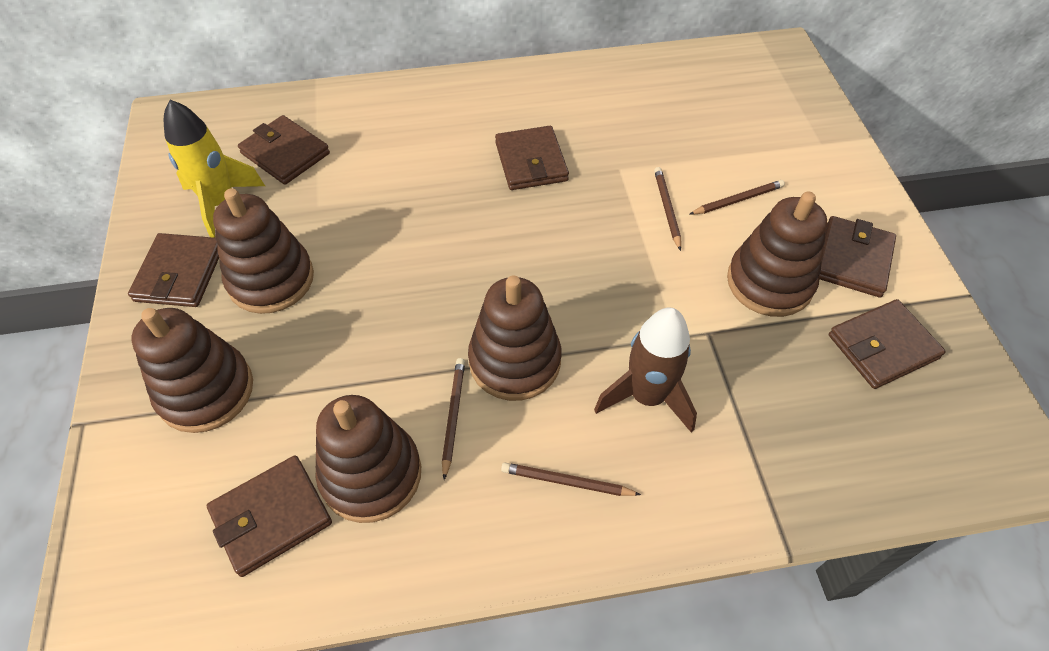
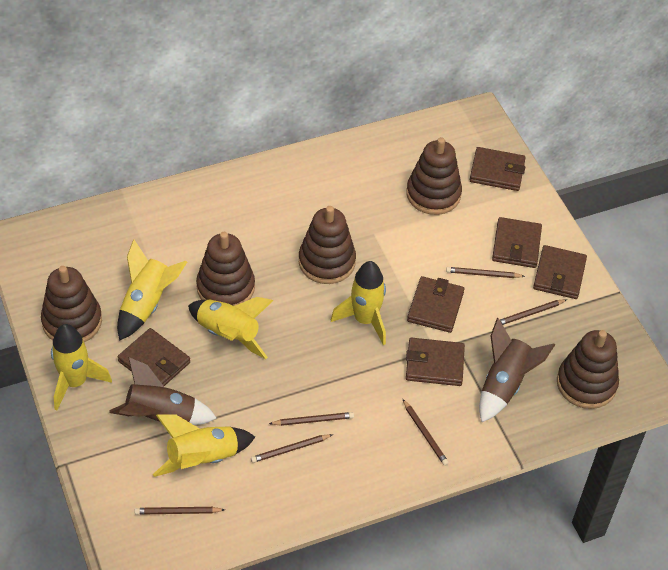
brown pencil: 4 -> 6
brown rocket: 1 -> 2
yellow rocket: 1 -> 5

